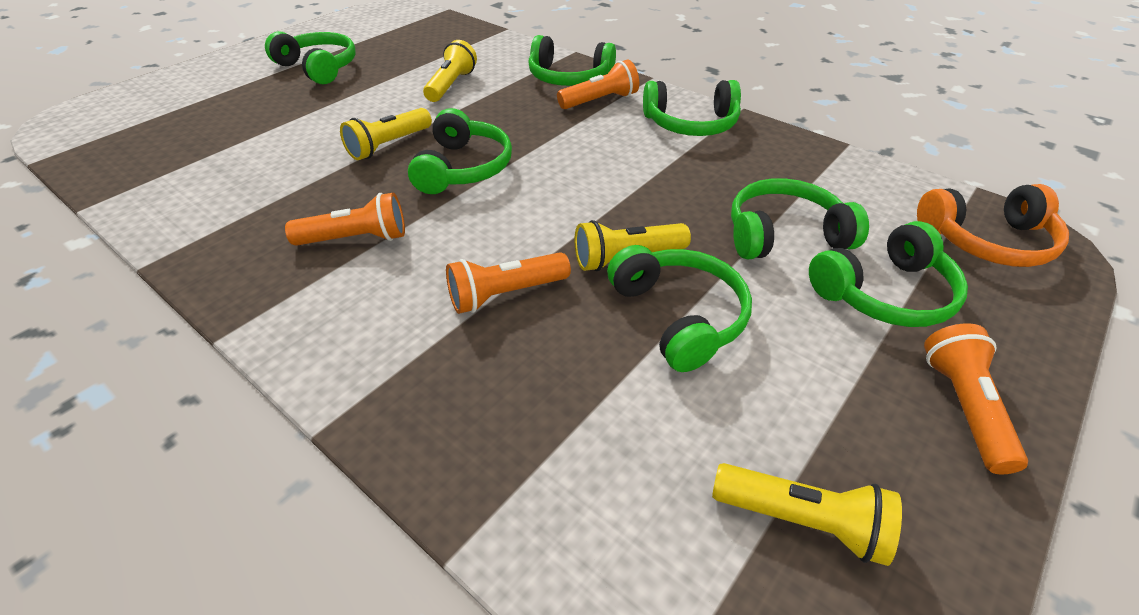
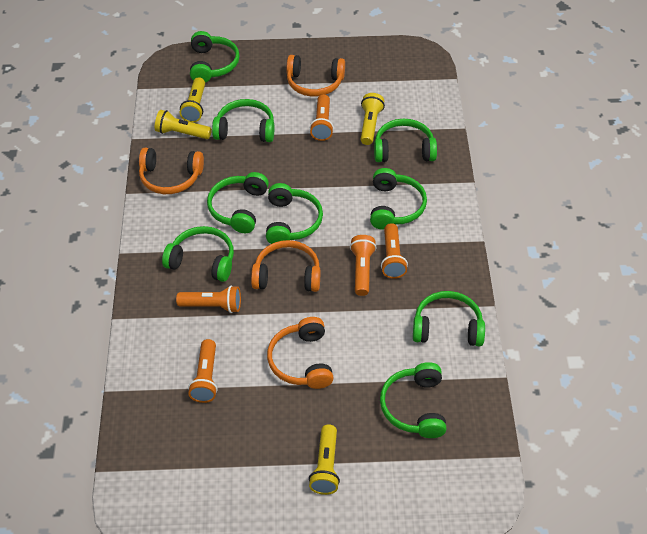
green headphones: 7 -> 9
orange flashlight: 4 -> 5
orange headphones: 1 -> 4

